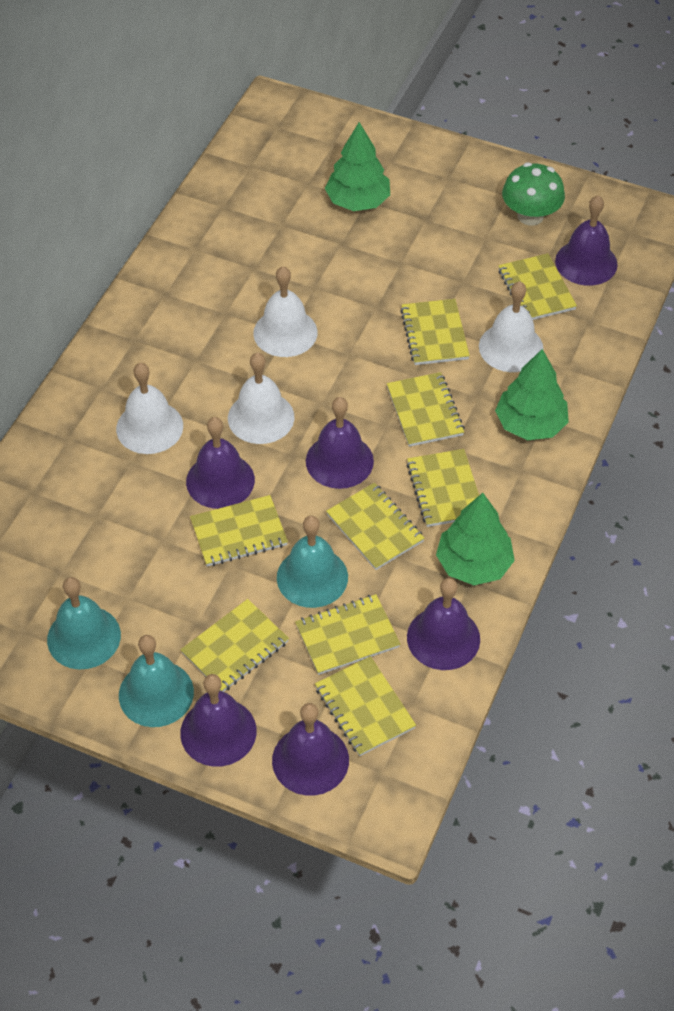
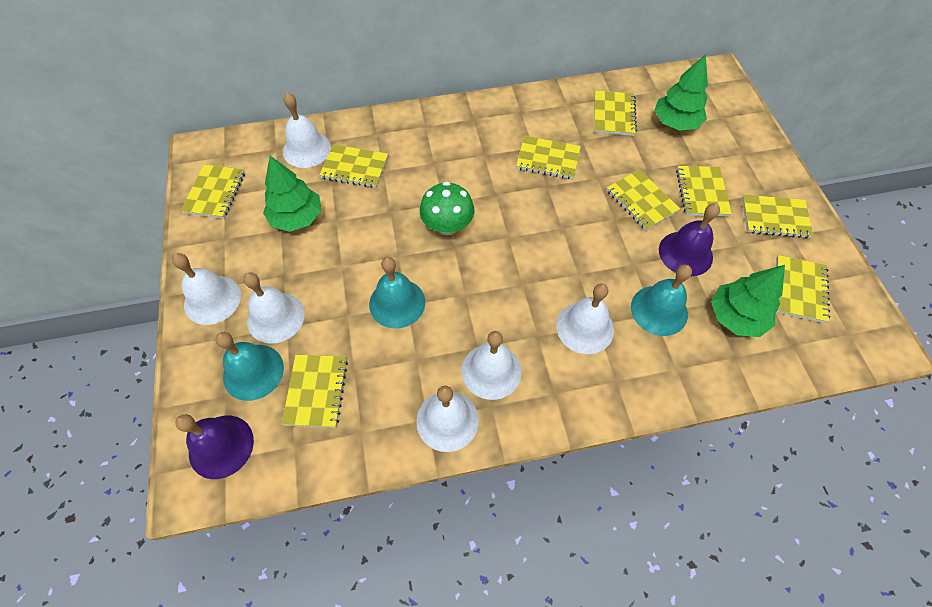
purple bell: 6 -> 2
white bell: 4 -> 6

